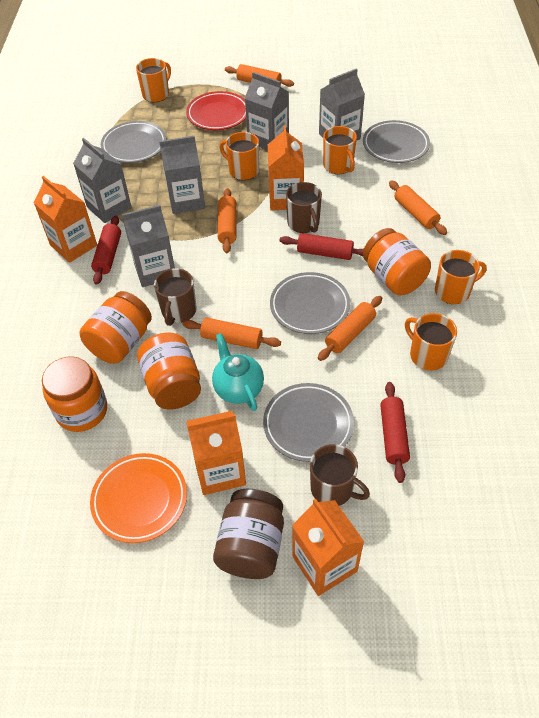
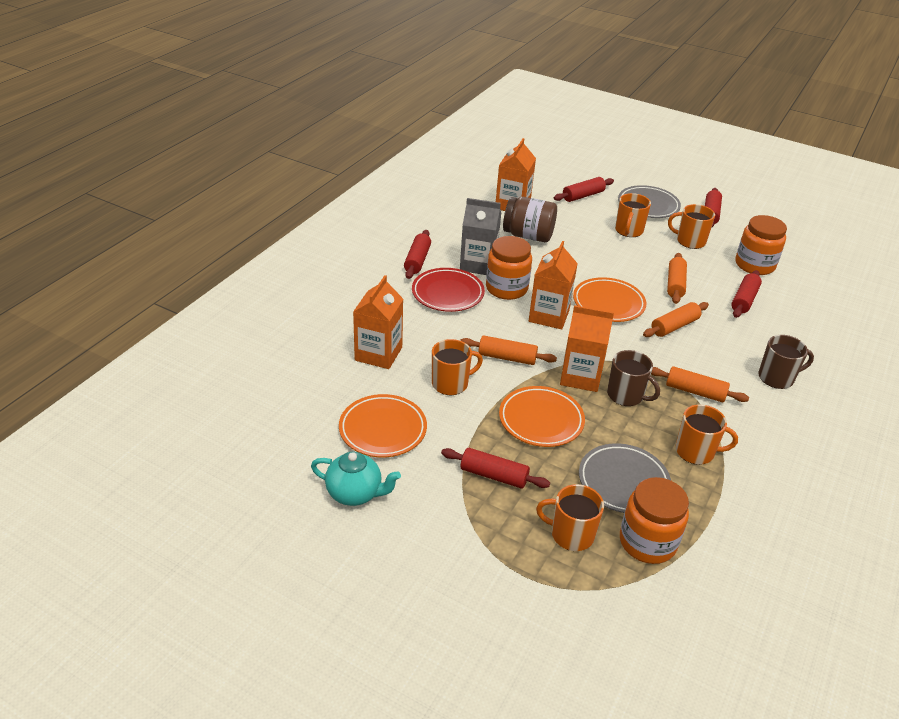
brown mug: 3 -> 2
grey carton: 5 -> 1
grey plate: 4 -> 2
orange jar: 4 -> 3
orange plate: 1 -> 3
orange rolling pin: 5 -> 4
red rolling pin: 3 -> 5

